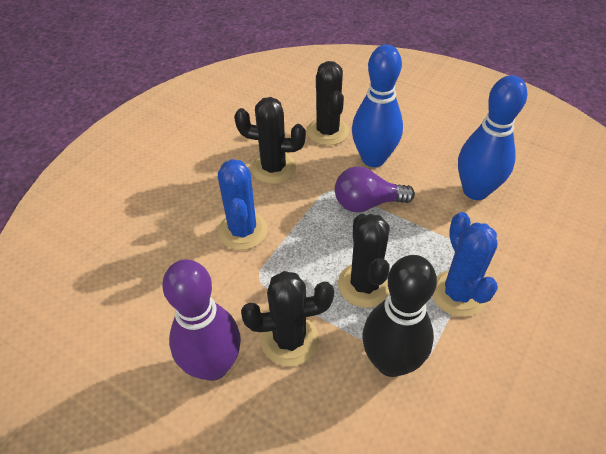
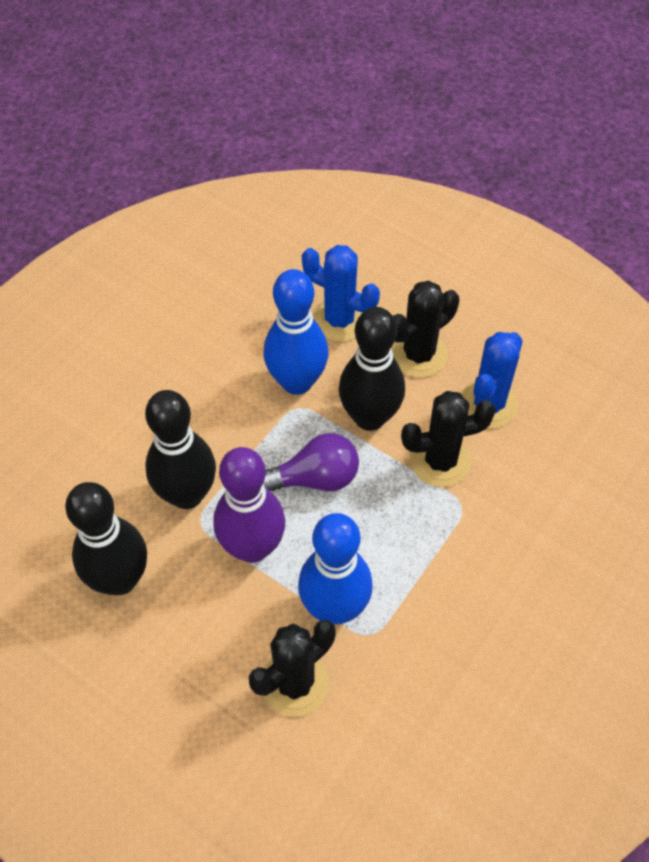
black bowling pin: 1 -> 3
black cactus: 4 -> 3

